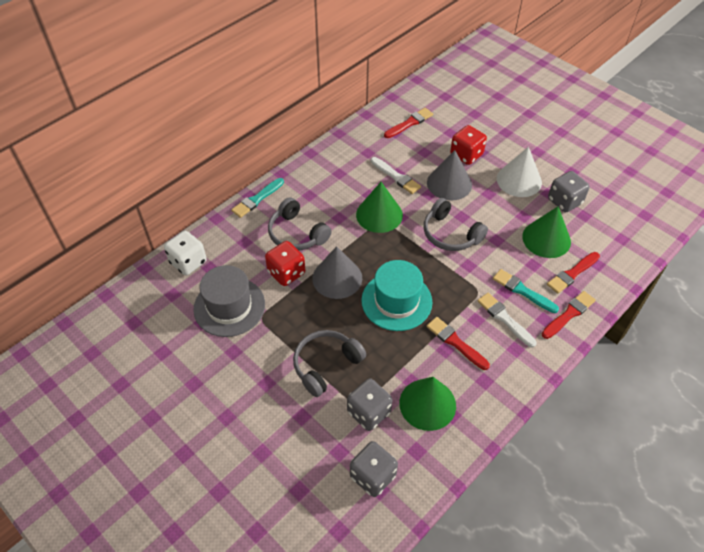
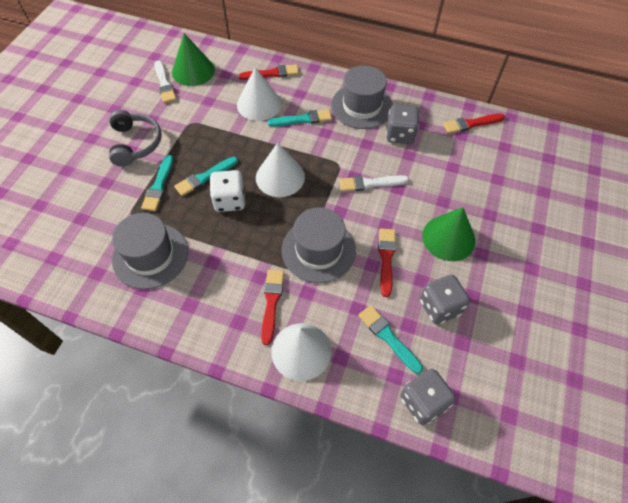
green cone: 3 -> 2
grey cone: 2 -> 0
grey hat: 1 -> 3
grey headphones: 3 -> 1
red dice: 2 -> 0
turquoise brush: 2 -> 4
turquoise hat: 1 -> 0
white cone: 1 -> 3

